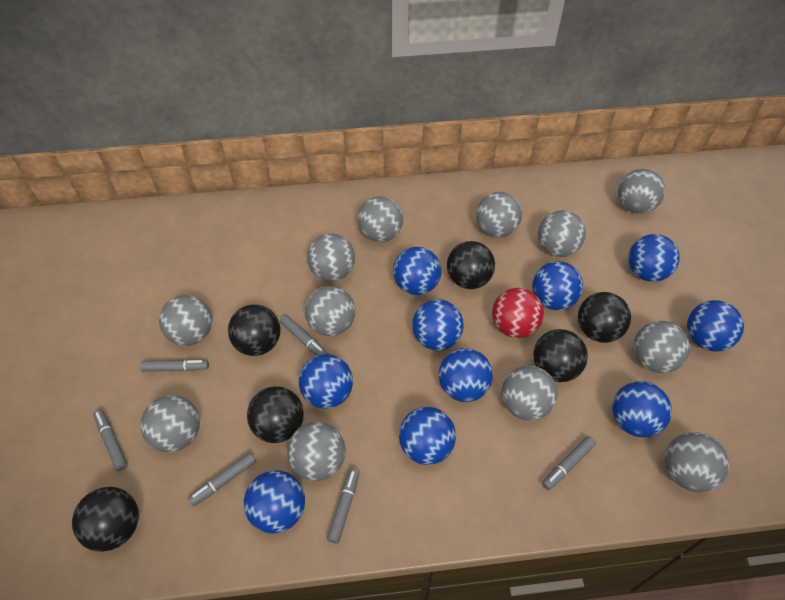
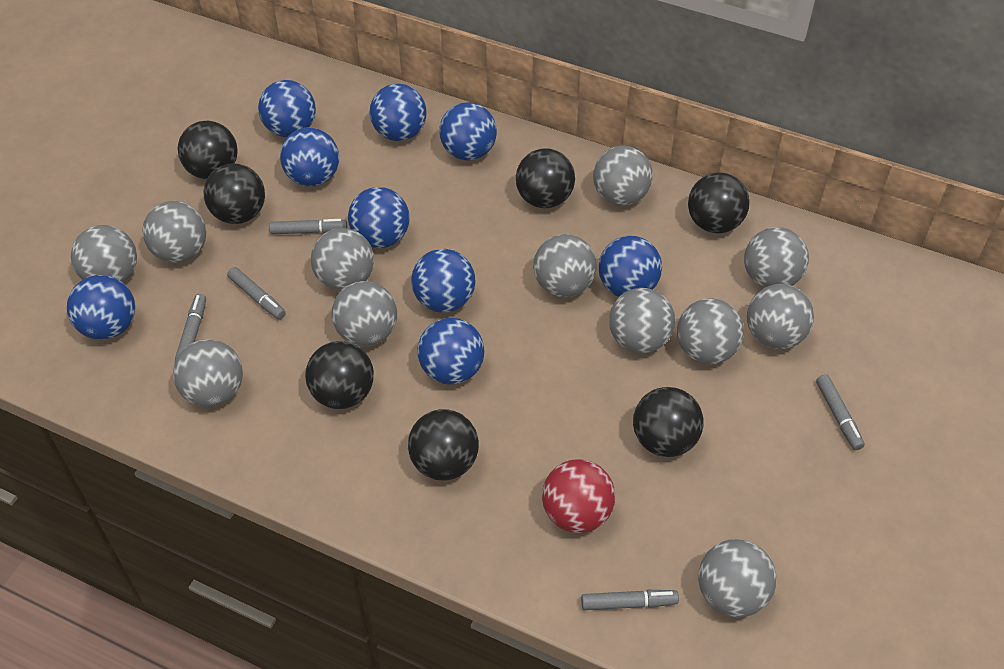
black ball: 6 -> 7
blue ball: 10 -> 9
grey marker: 6 -> 5

